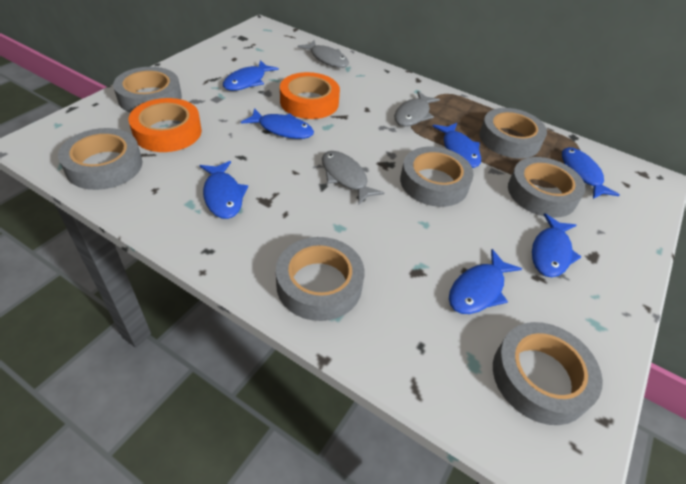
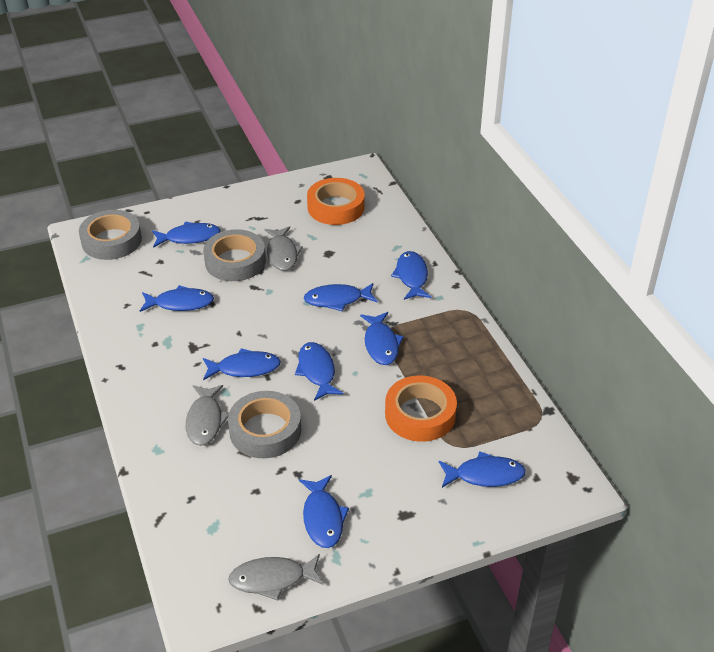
blue fish: 7 -> 9
grey tape: 7 -> 3

